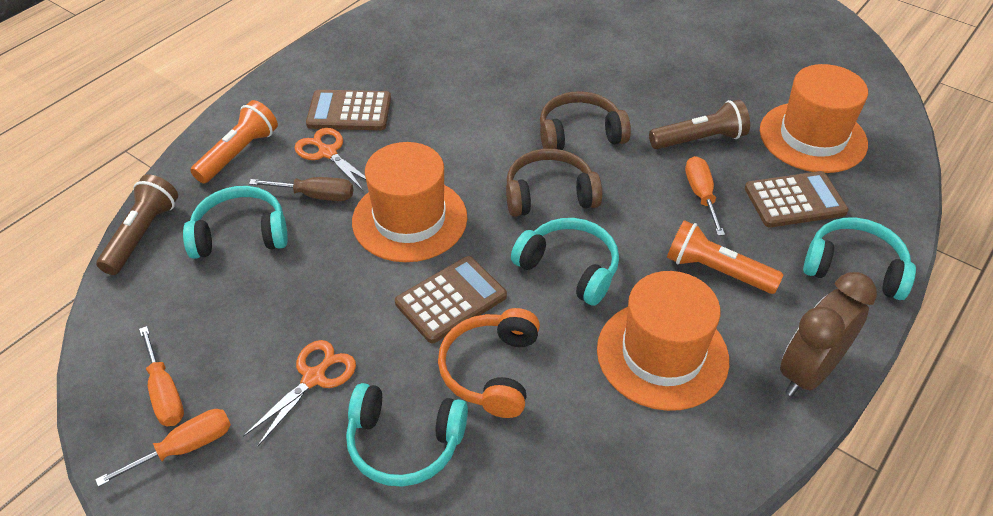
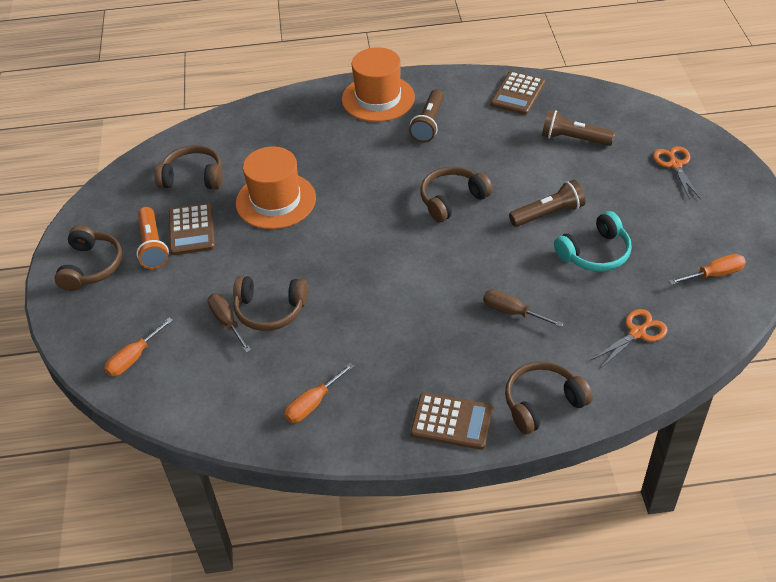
brown clock: 1 -> 0
brown flashlight: 2 -> 3
brown headphones: 2 -> 5
brown screwdriver: 1 -> 2
orange flashlight: 2 -> 1
orange hat: 3 -> 2
orange headphones: 1 -> 0
turquoise headphones: 4 -> 1

